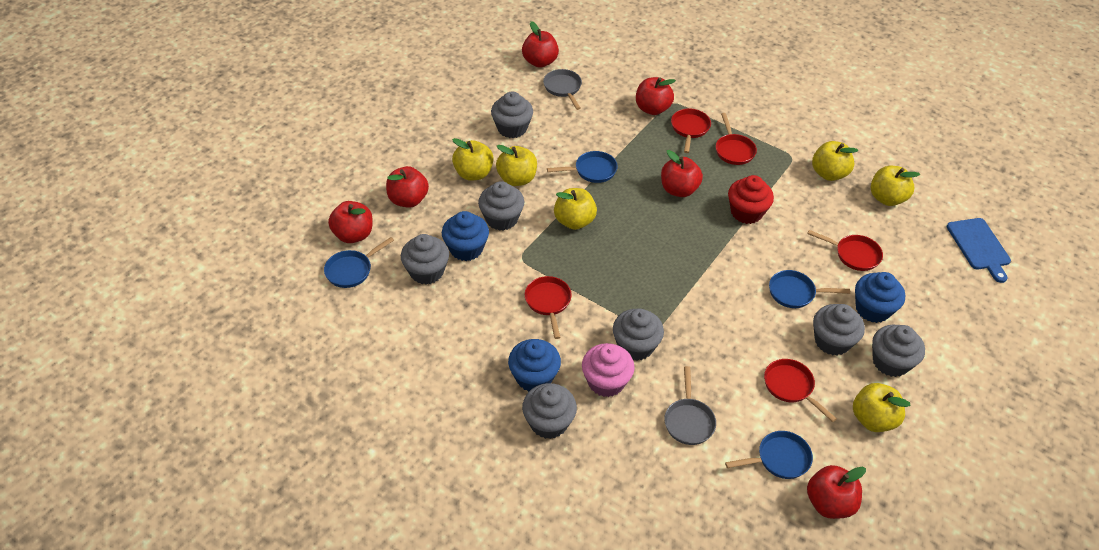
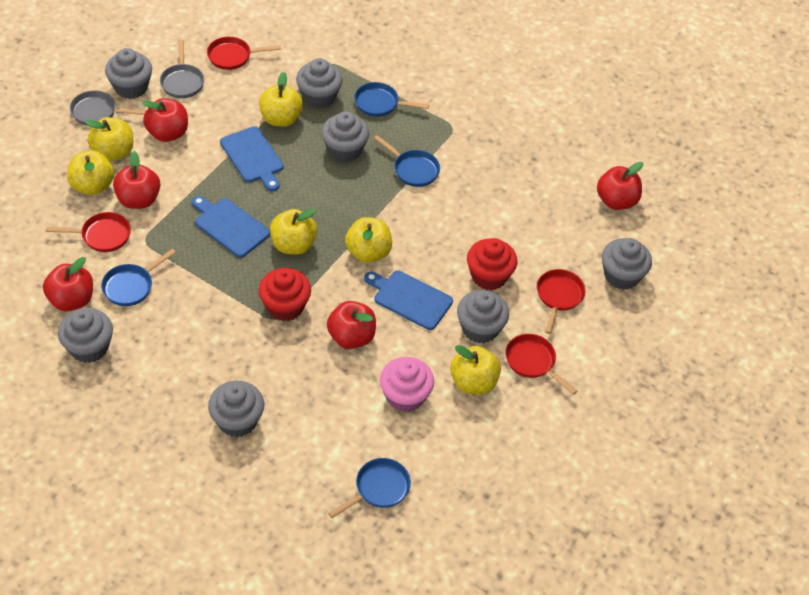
blue cupcake: 3 -> 0
blue cutting board: 1 -> 3
red apple: 6 -> 5
red cupcake: 1 -> 2
red pan: 5 -> 4

